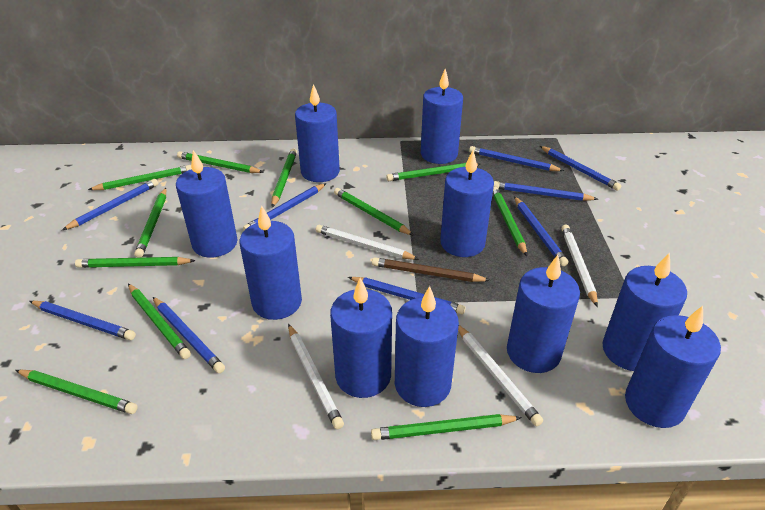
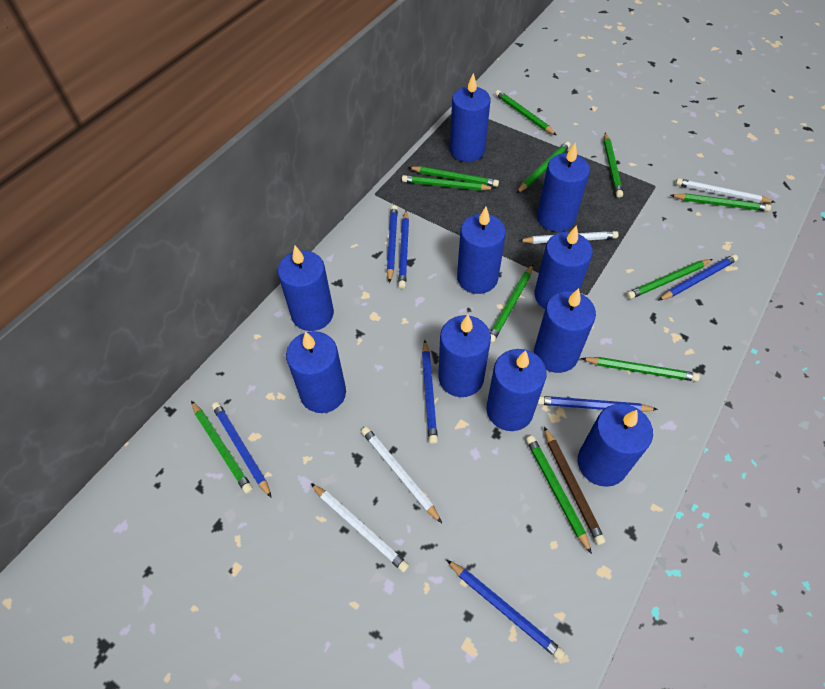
blue pencil: 9 -> 7

